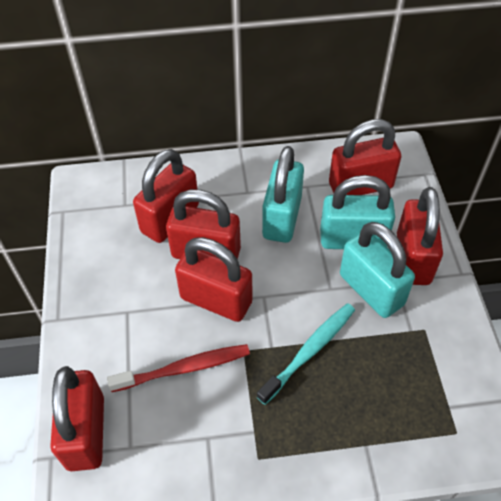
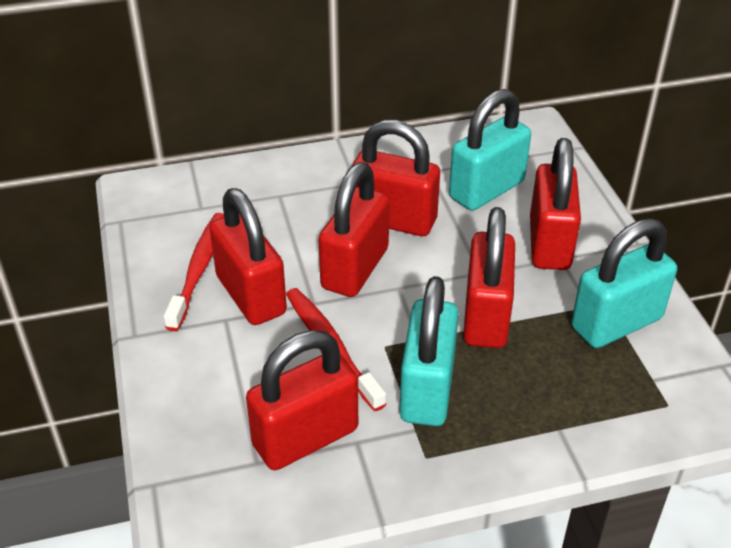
red toothbrush: 1 -> 2
turquoise toothbrush: 1 -> 0

